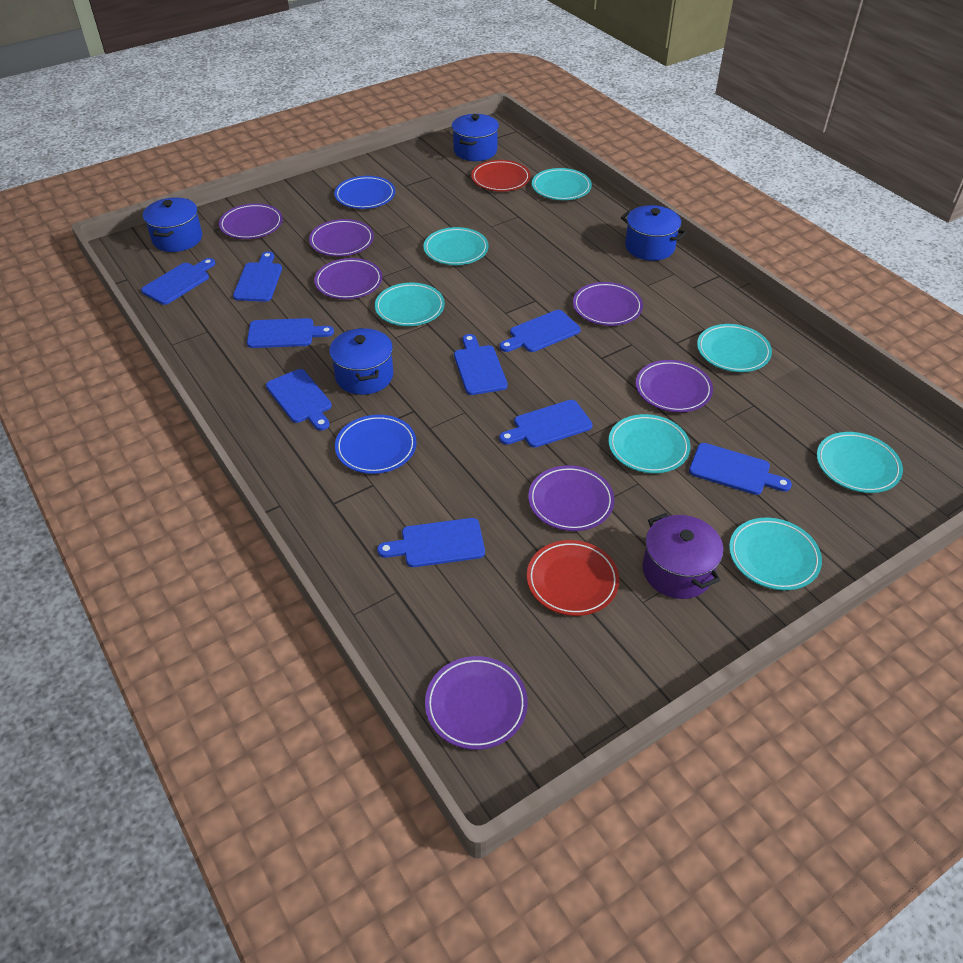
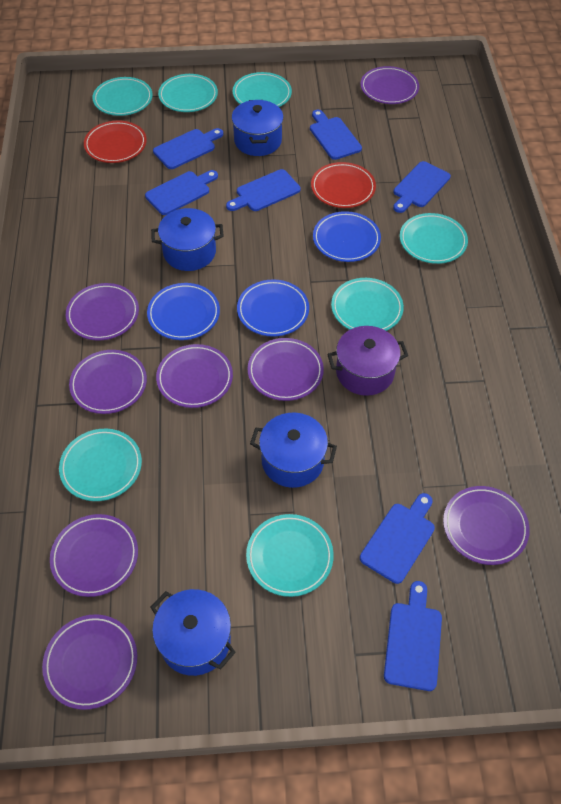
blue cutting board: 9 -> 7
blue plate: 2 -> 3
purple plate: 7 -> 8

